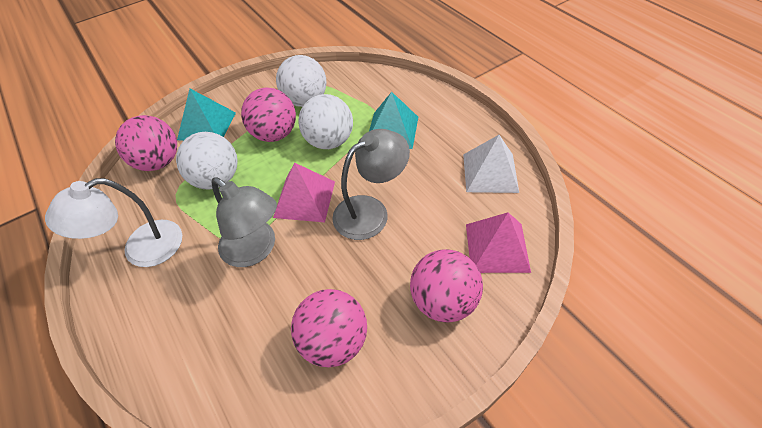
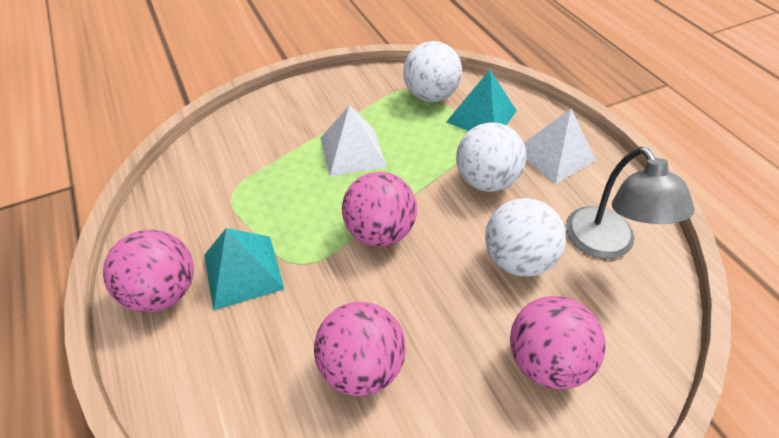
grey lamp: 2 -> 1
pink pyramid: 2 -> 0
white lamp: 1 -> 0
white pyramid: 1 -> 2

